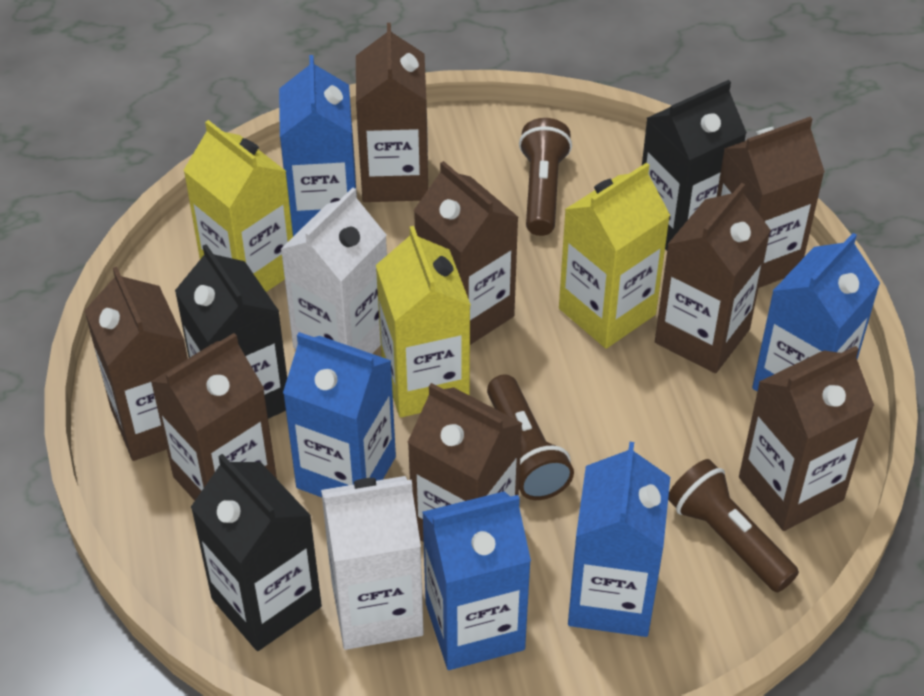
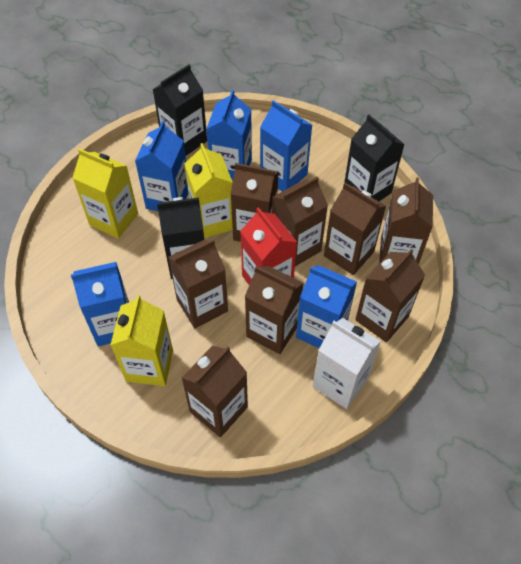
brown flashlight: 3 -> 0
red carton: 0 -> 1
white carton: 2 -> 1

